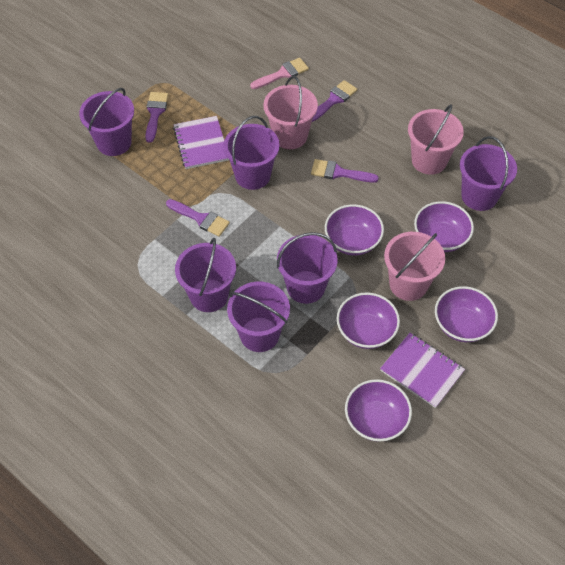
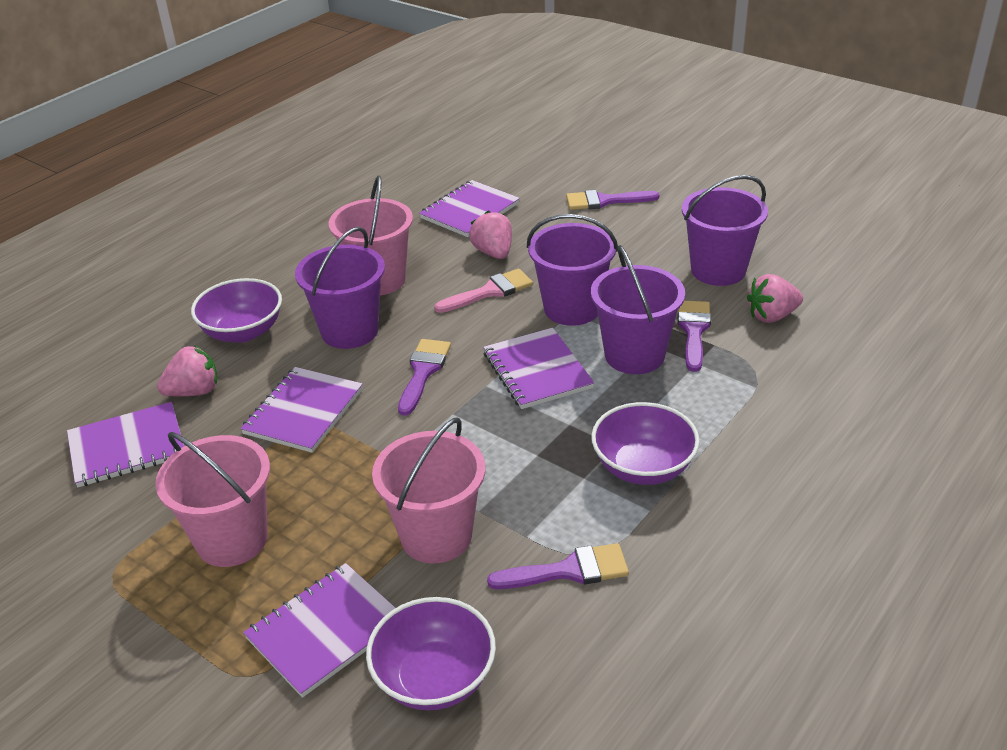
pink strawberry: 0 -> 3
purple bowl: 5 -> 3
purple bucket: 6 -> 4
purple notebook: 2 -> 5

